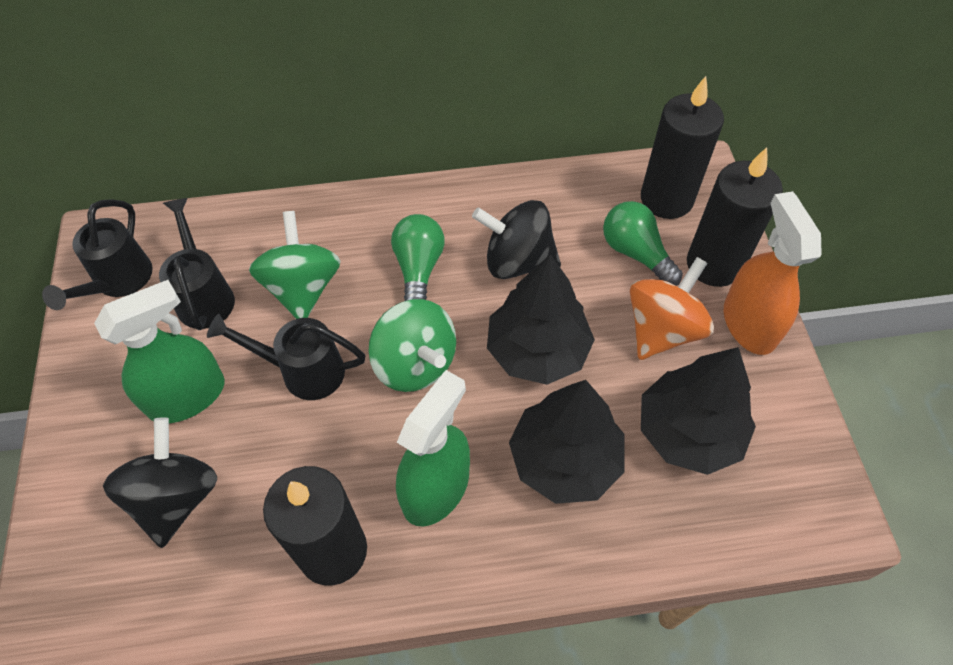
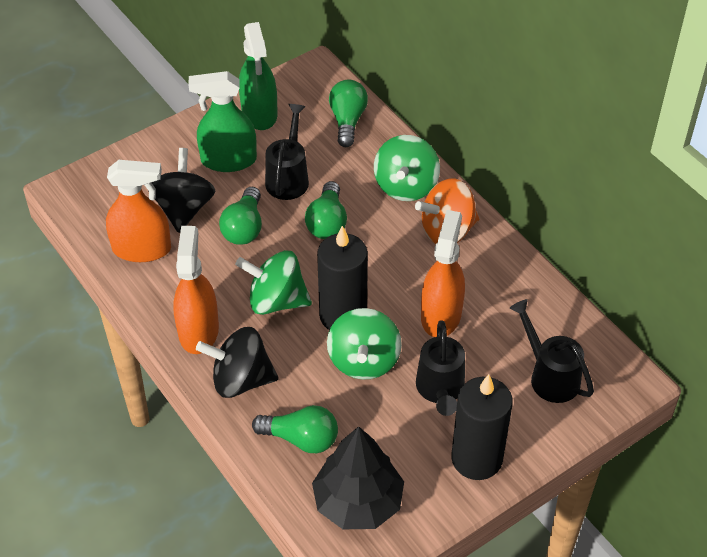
black candle: 3 -> 2
black tree: 3 -> 1
green light bulb: 2 -> 4
green spinning top: 2 -> 3
orange spray bottle: 1 -> 3

